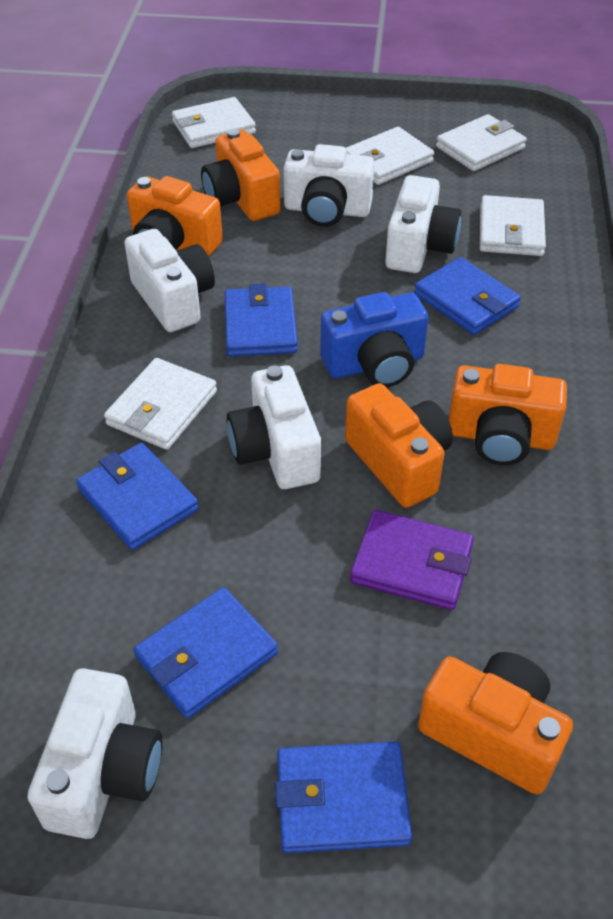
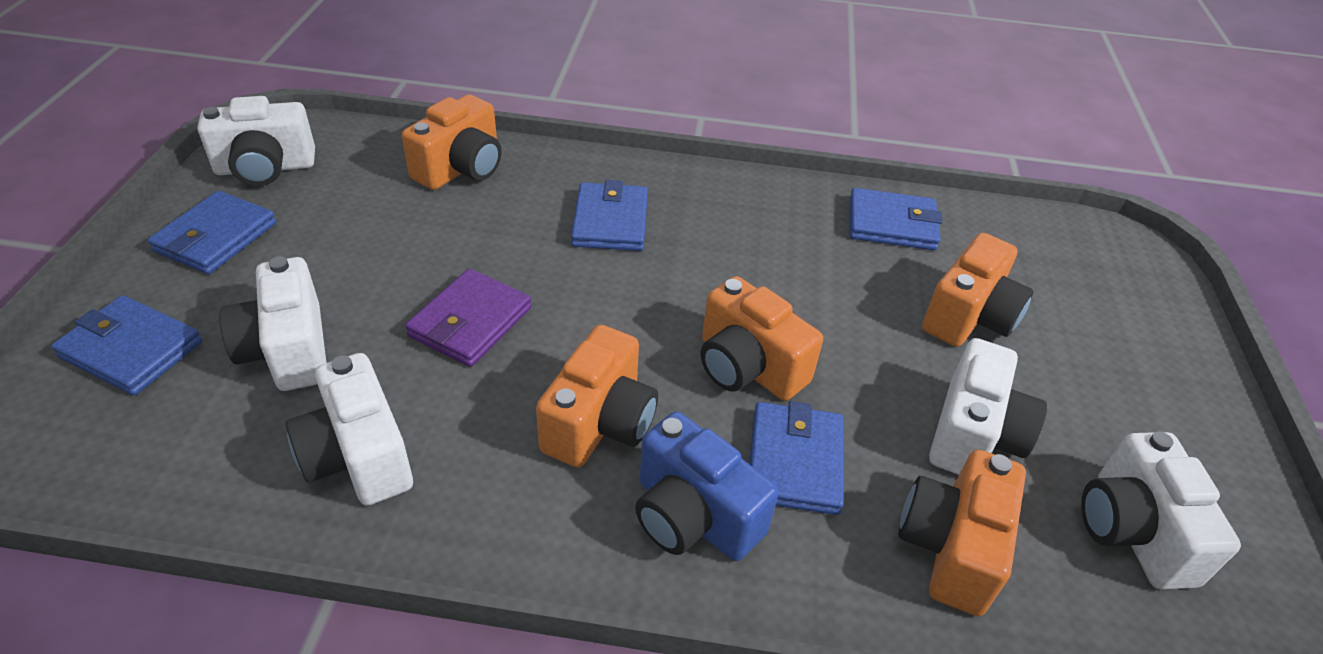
white wallet: 5 -> 0

